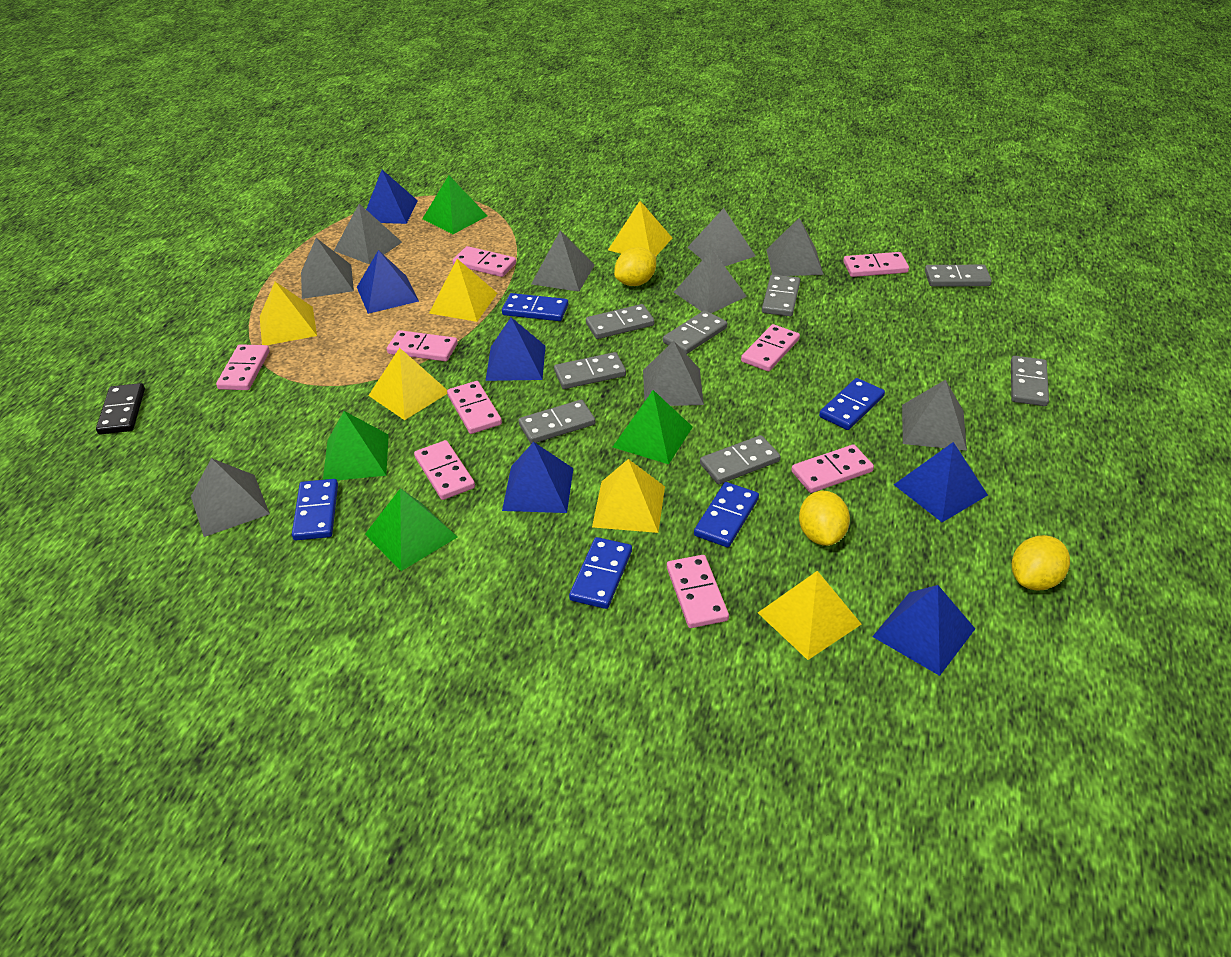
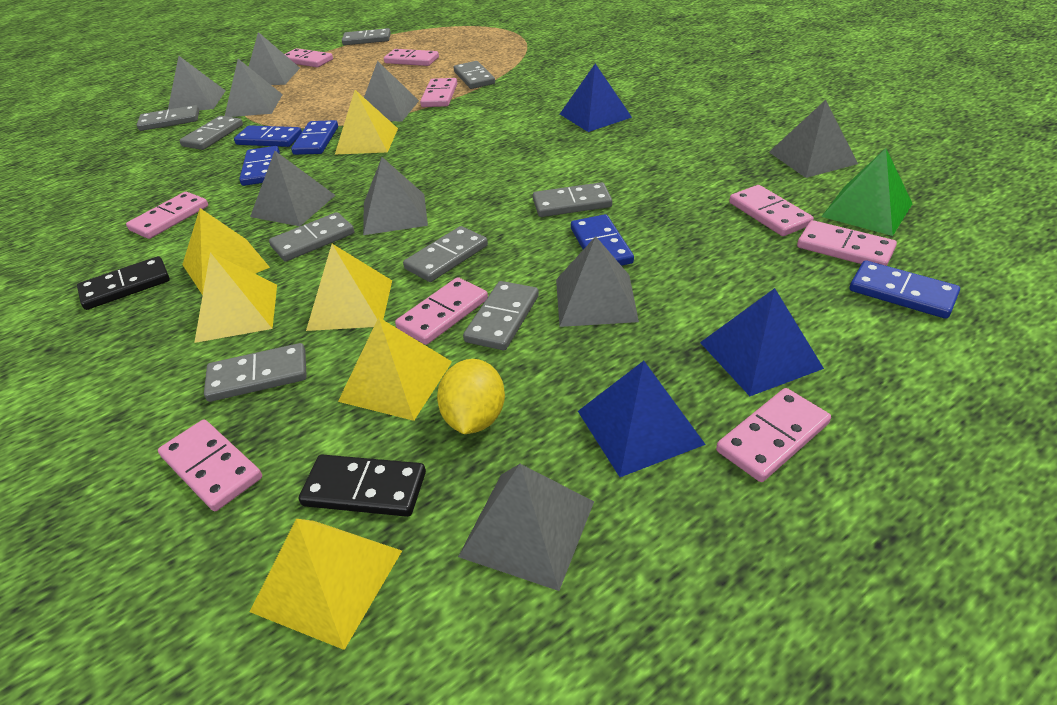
black domino: 1 -> 2
blue pyramid: 6 -> 3
green pyramid: 4 -> 1
grey domino: 8 -> 9
yellow lemon: 3 -> 1

